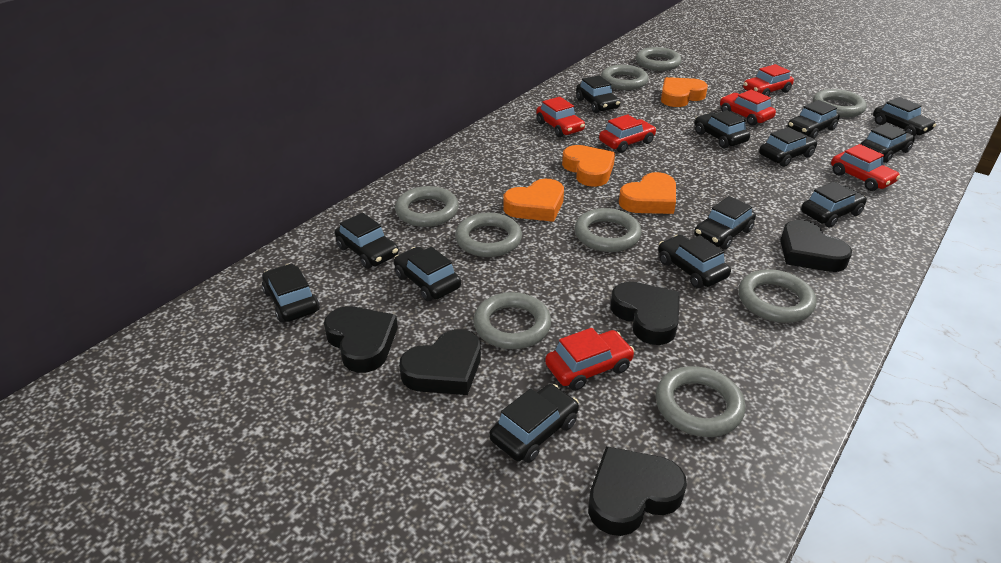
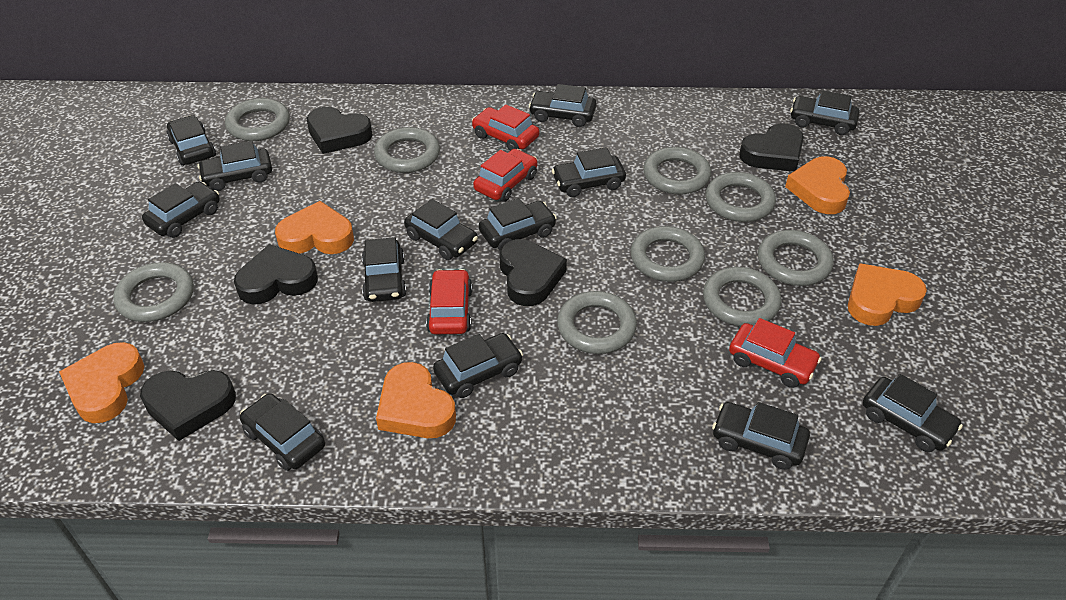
orange heart: 4 -> 5
red car: 6 -> 4

